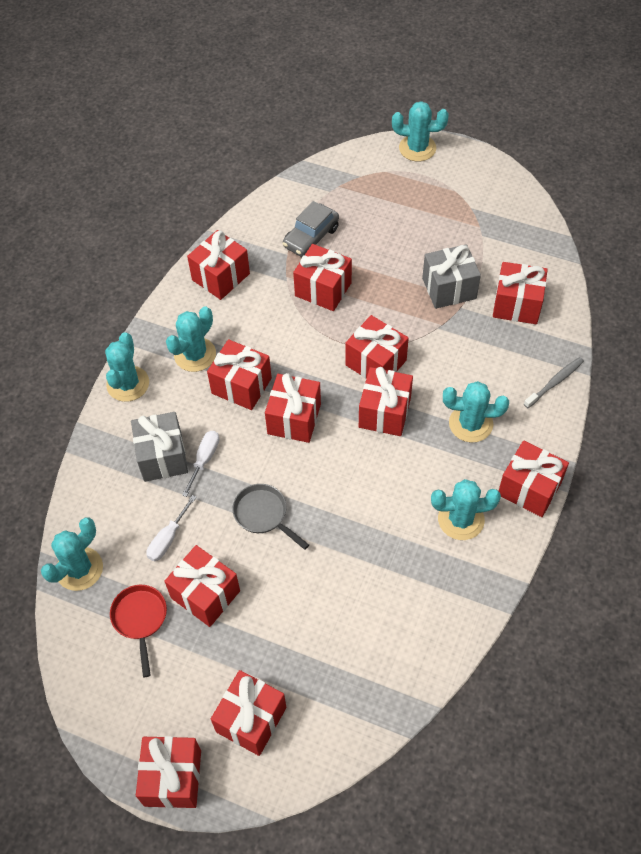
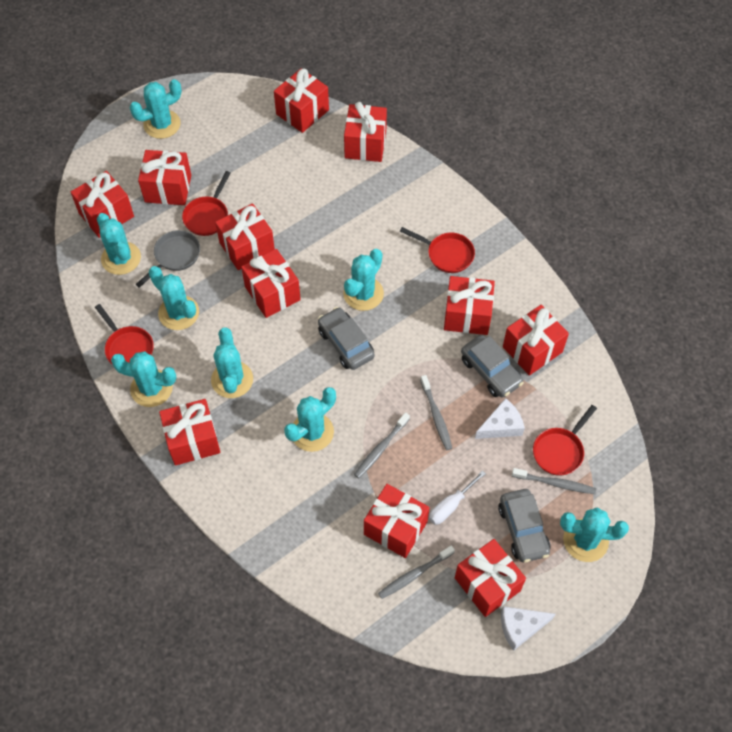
grey car: 1 -> 3
grey gift: 2 -> 0
grey toothbrush: 1 -> 4
red pan: 1 -> 4
turquoise cactus: 6 -> 8
white cheese: 0 -> 2
white screwdriver: 2 -> 1

